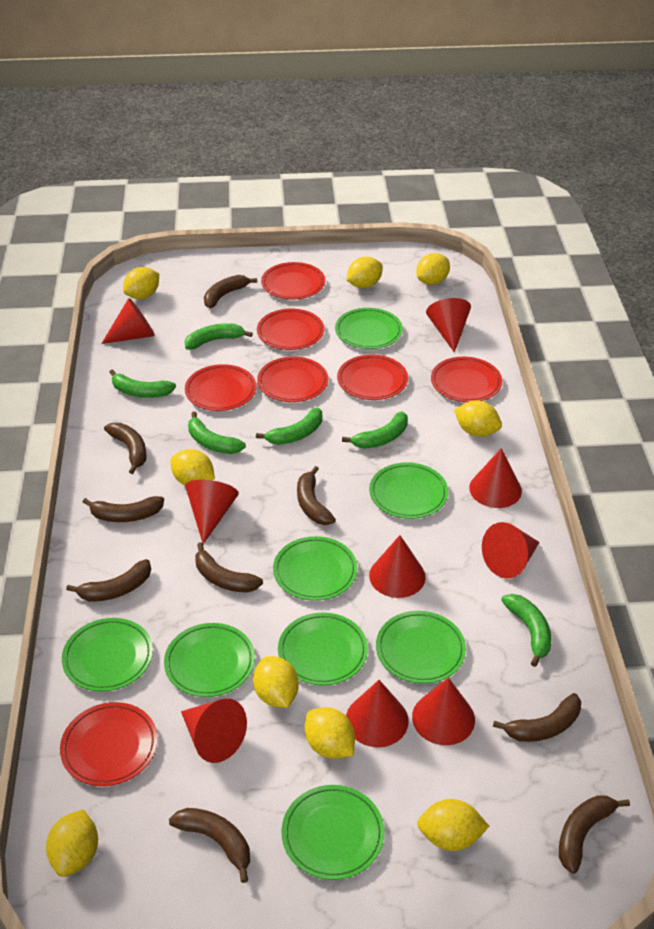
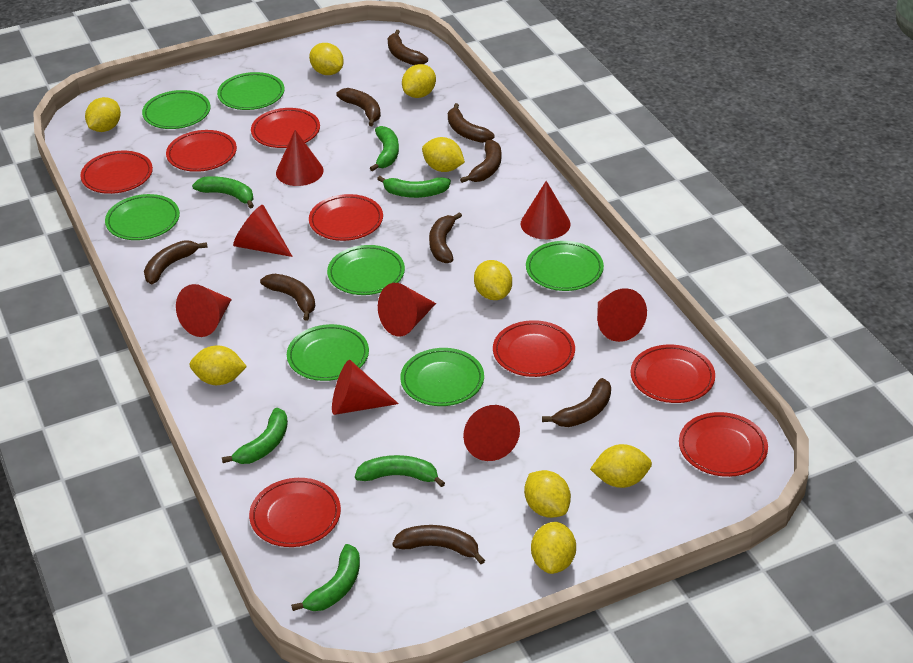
green plate: 8 -> 7
red cone: 9 -> 8
red plate: 7 -> 8

